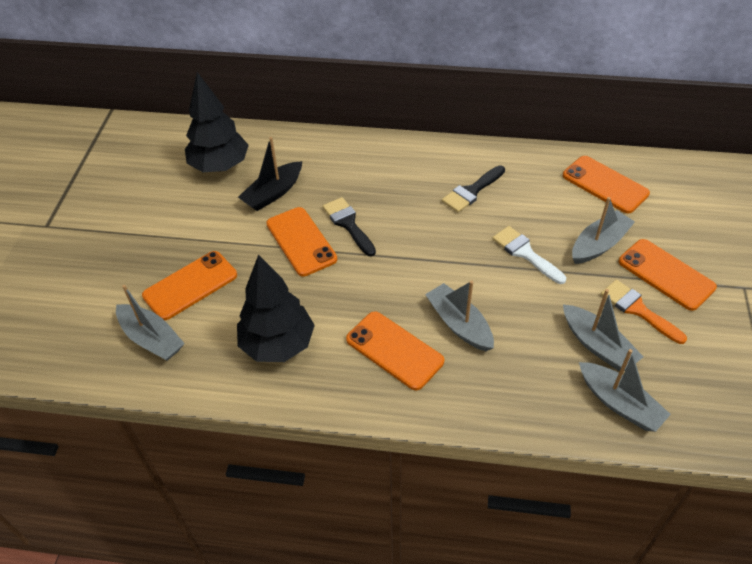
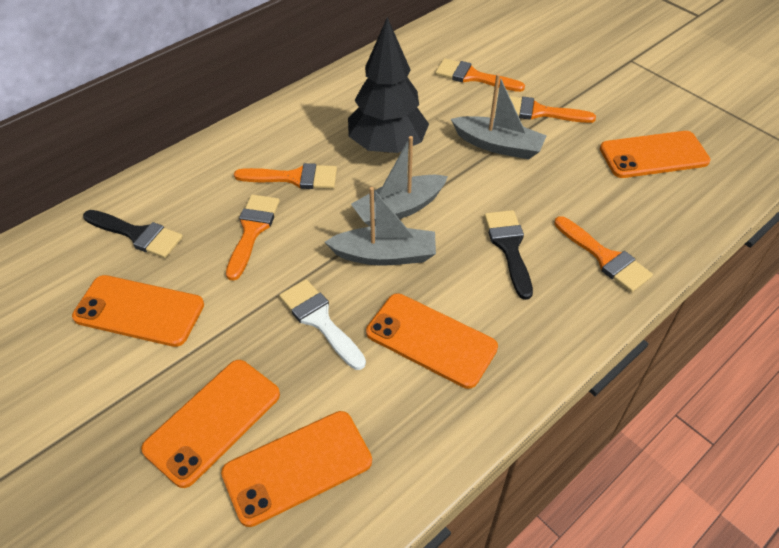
black boat: 1 -> 0
black tree: 2 -> 1
grey boat: 5 -> 3
orange brush: 1 -> 5

